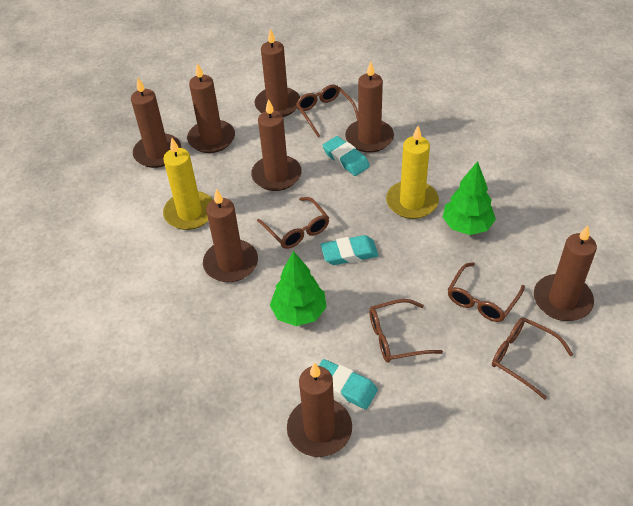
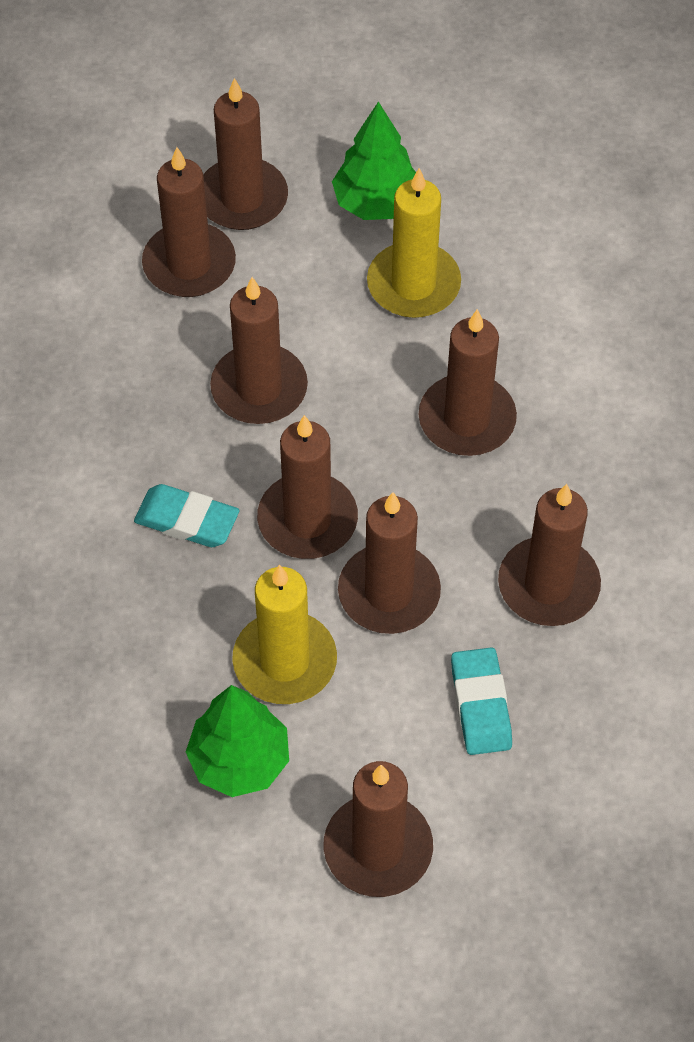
brown glasses: 5 -> 0
turquoise eraser: 3 -> 2

